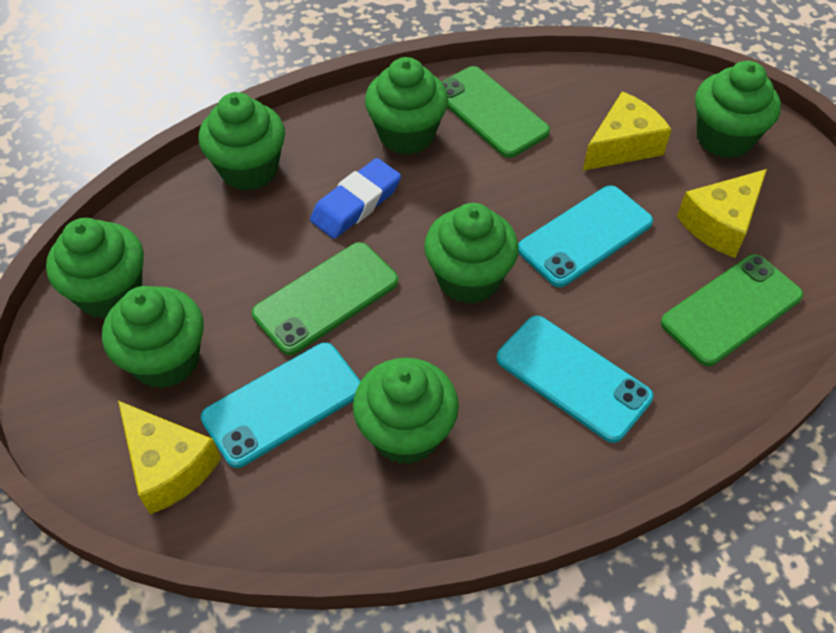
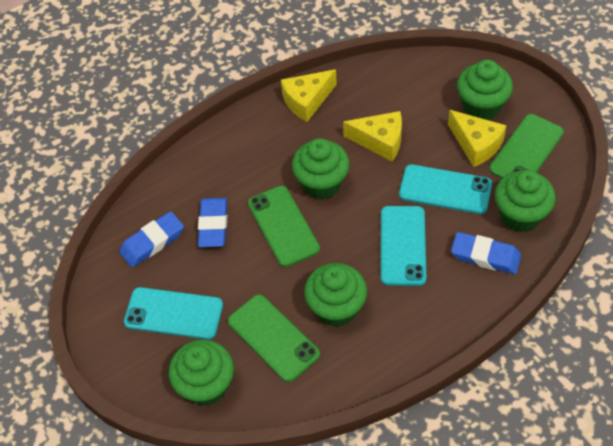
blue eraser: 1 -> 3
green cupcake: 7 -> 5

